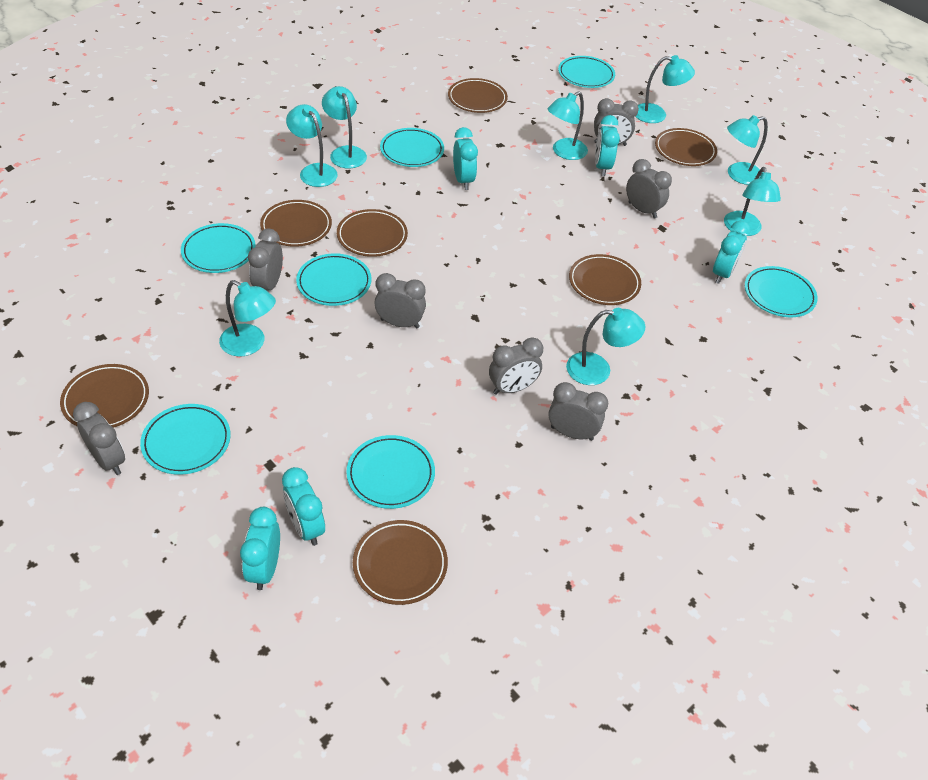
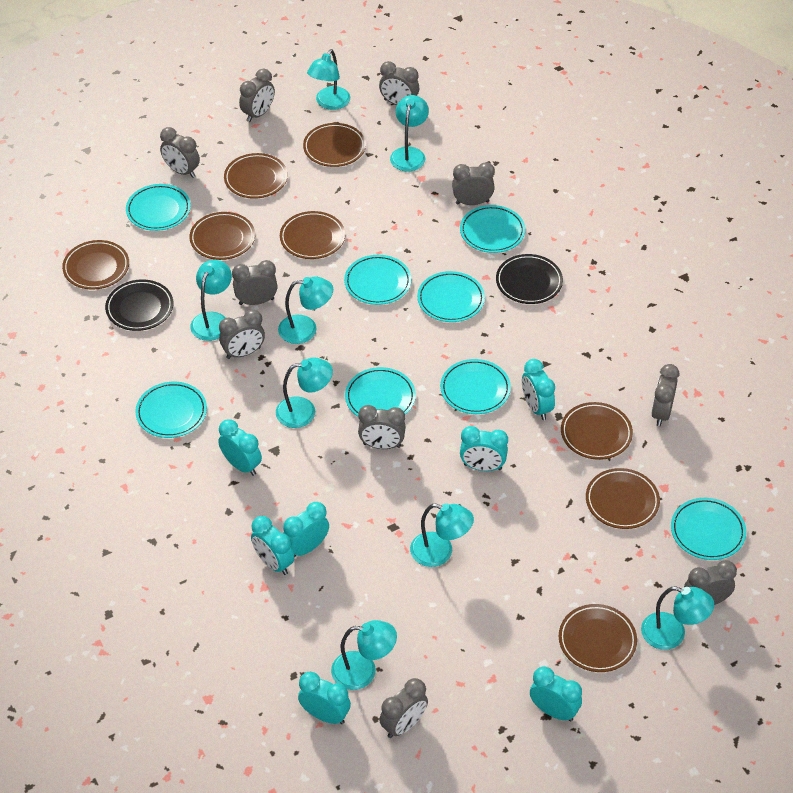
black plate: 0 -> 2
brown plate: 7 -> 8
grey clock: 7 -> 10
turquoise clock: 5 -> 7
turquoise plate: 7 -> 8

